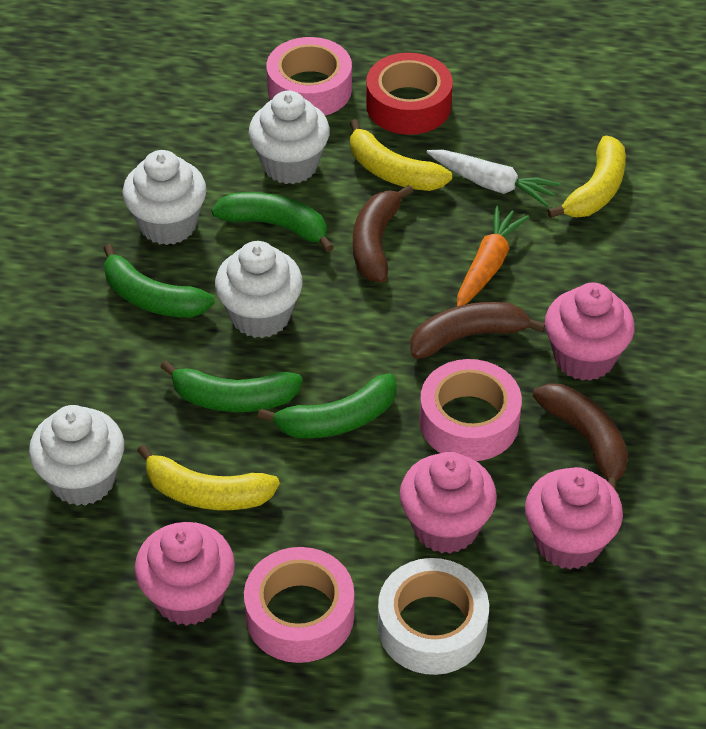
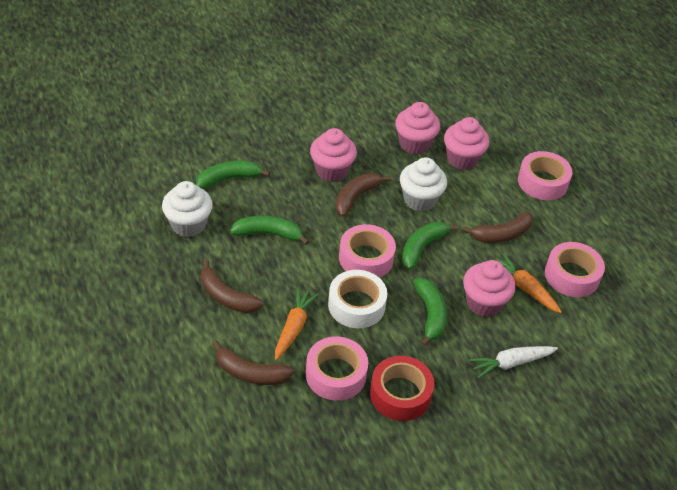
brown banana: 3 -> 4
orange carrot: 1 -> 2
pink tape: 3 -> 4
white cupcake: 4 -> 2
yellow banana: 3 -> 0

